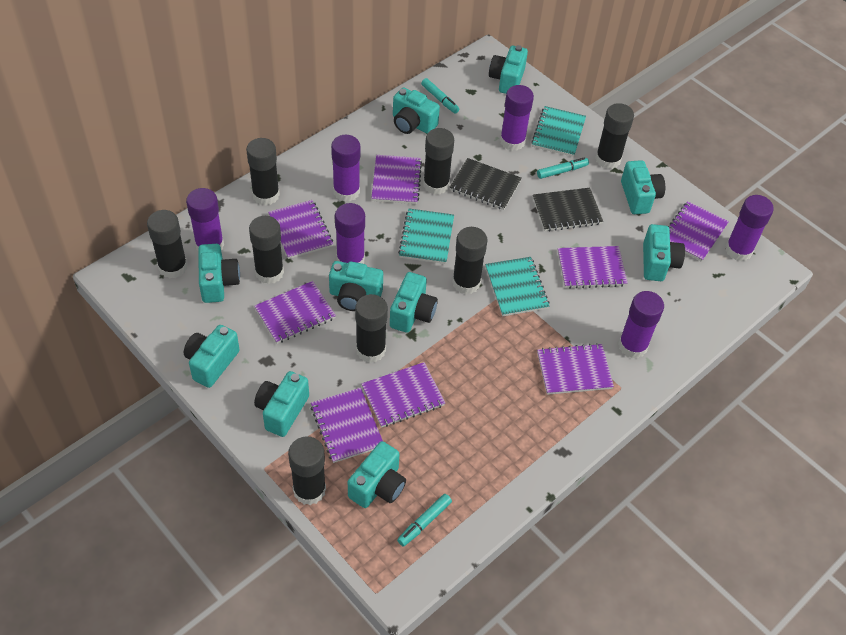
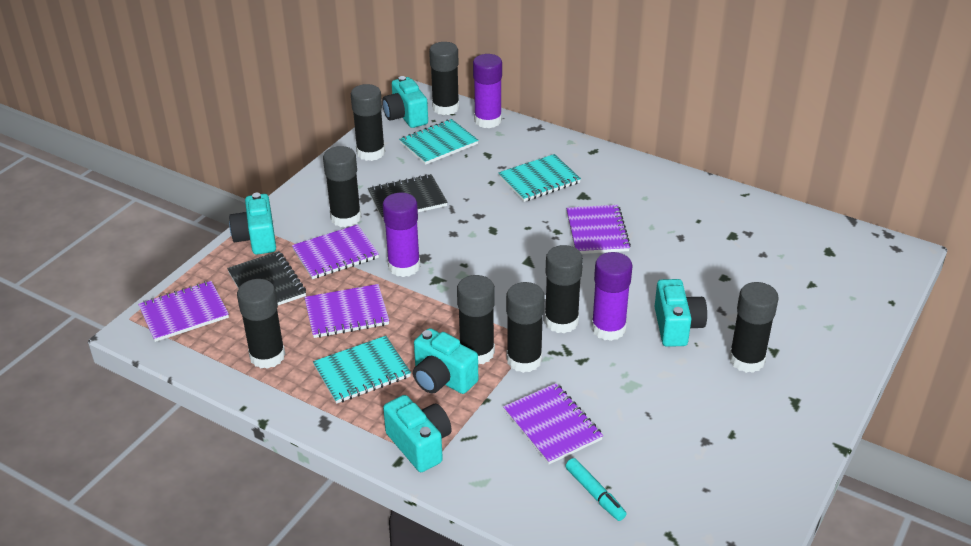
purple glue stick: 6 -> 3
purple notebook: 8 -> 5
turquoise camera: 10 -> 5
turquoise marker: 3 -> 1

